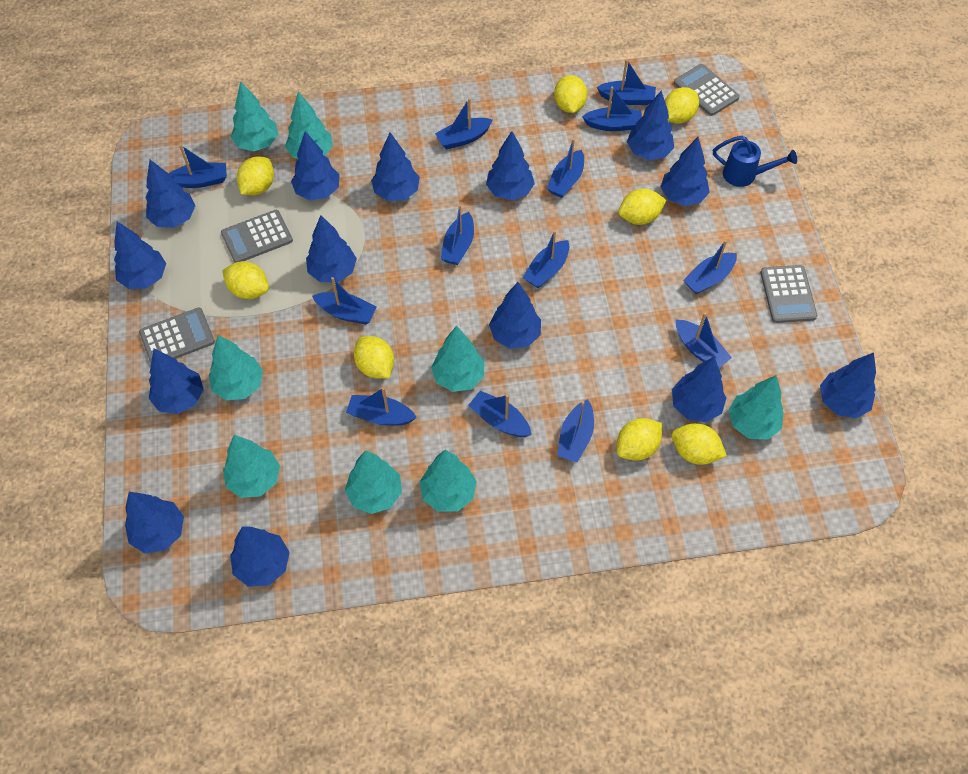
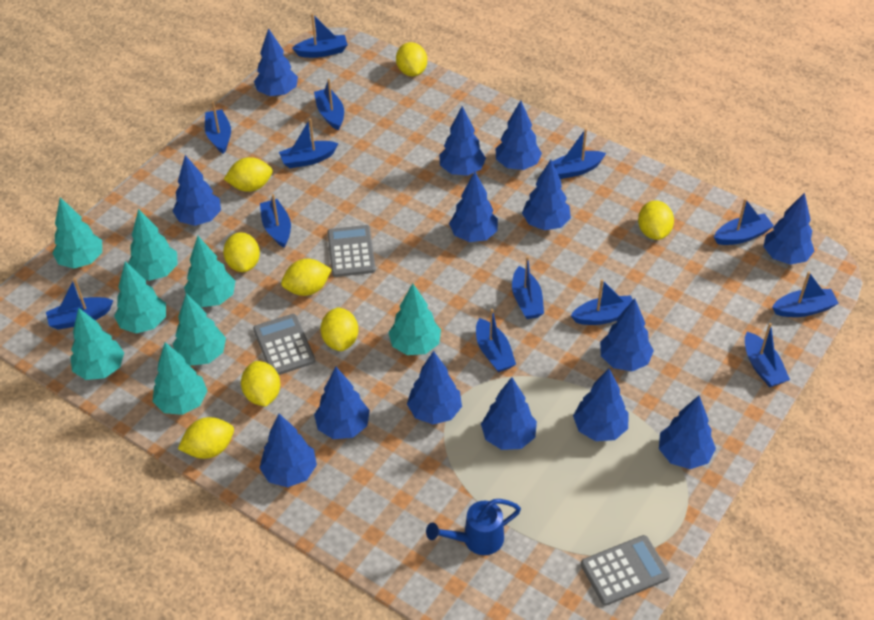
grey calculator: 4 -> 3

